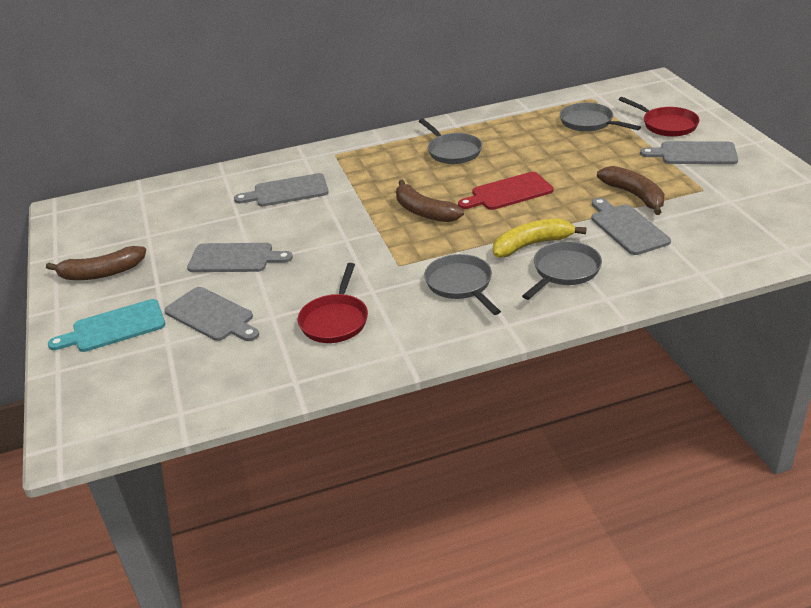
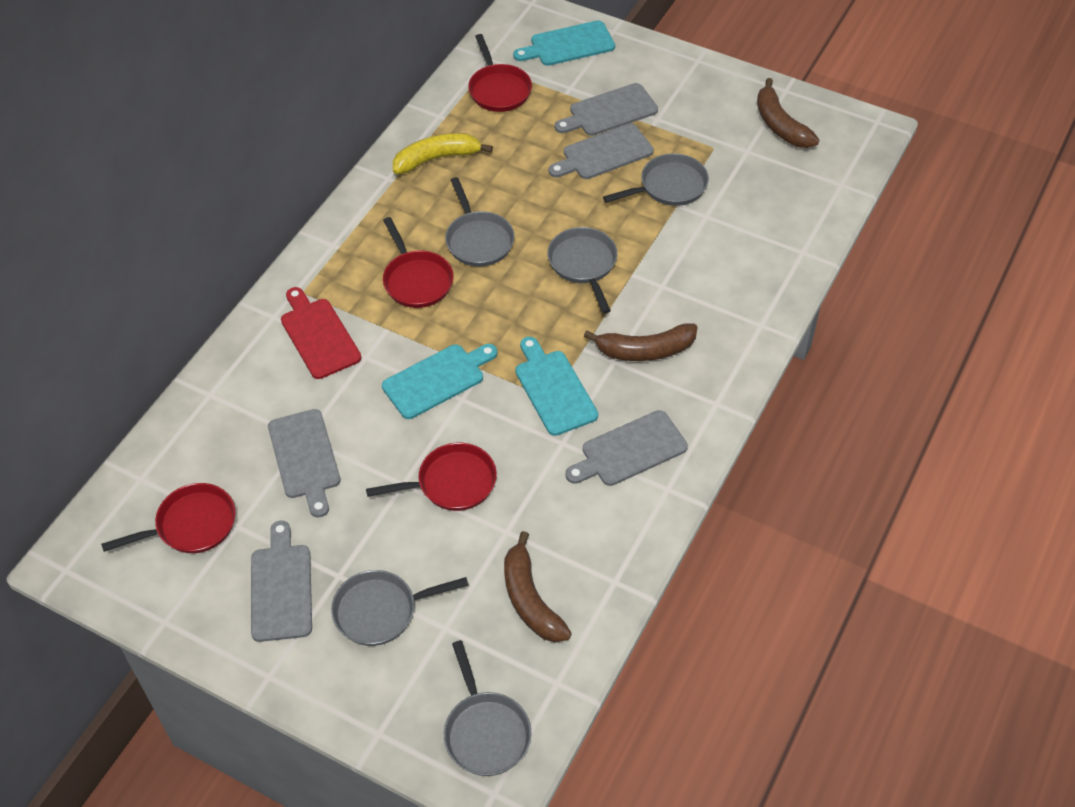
grey pan: 4 -> 5
red pan: 2 -> 4
turquoise cutting board: 1 -> 3

